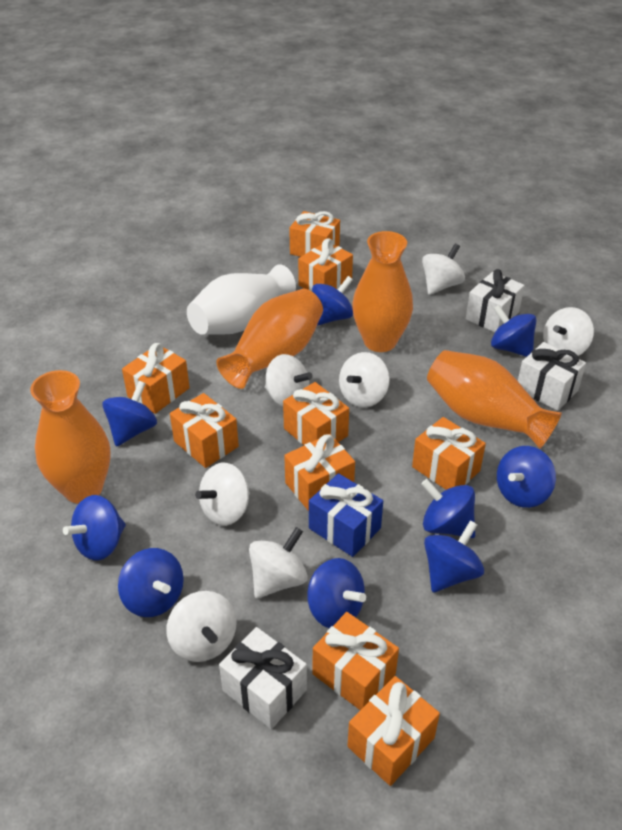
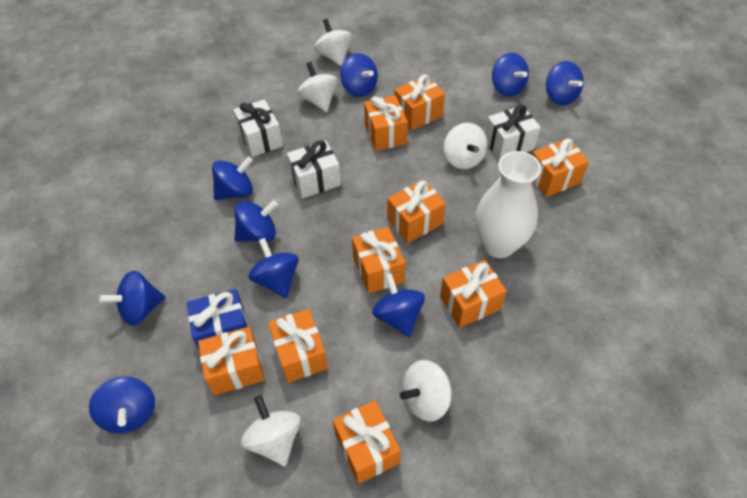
orange vase: 4 -> 0
white spinning top: 7 -> 5

